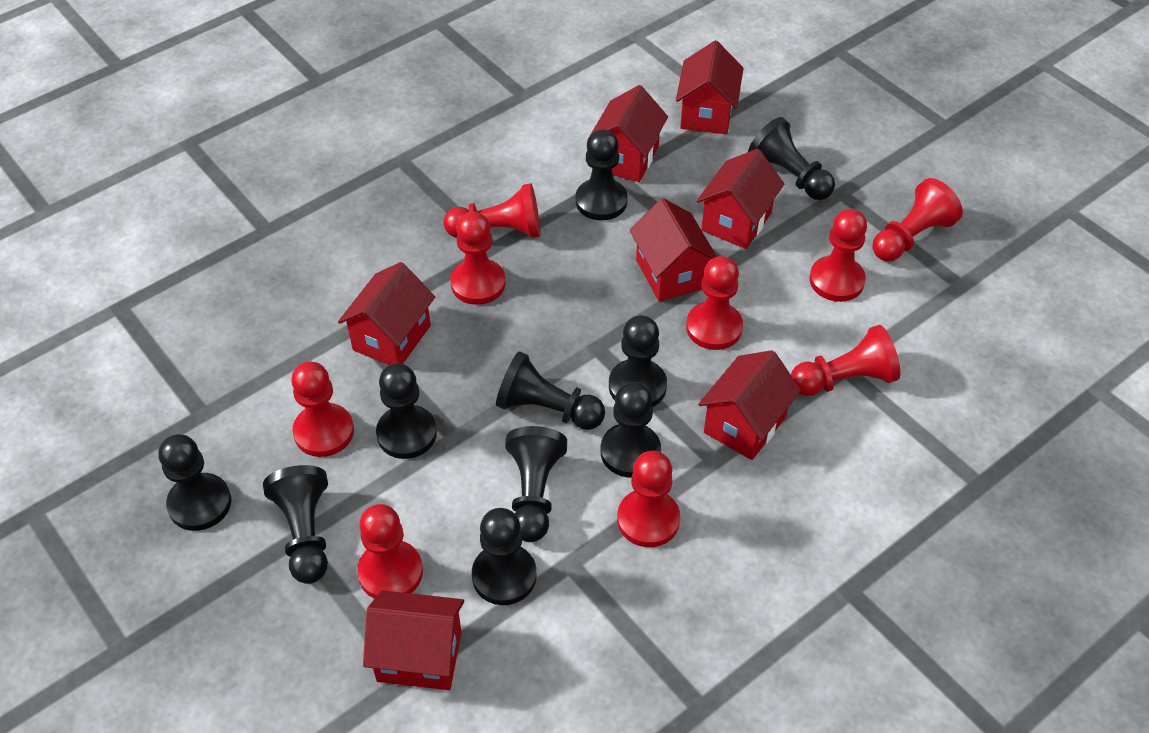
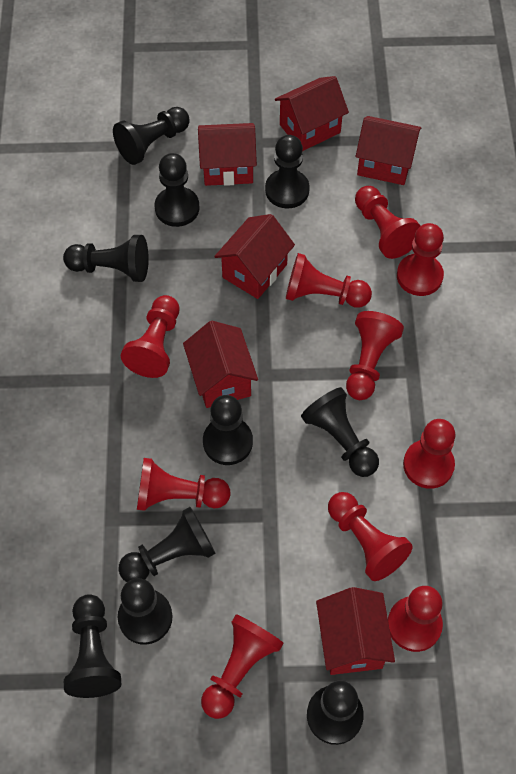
red house: 7 -> 6
red pawn: 9 -> 10

